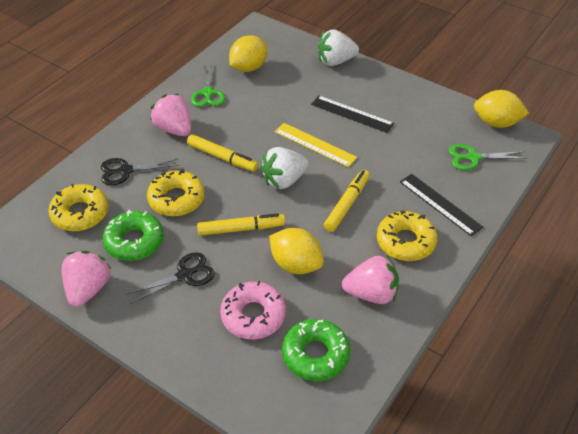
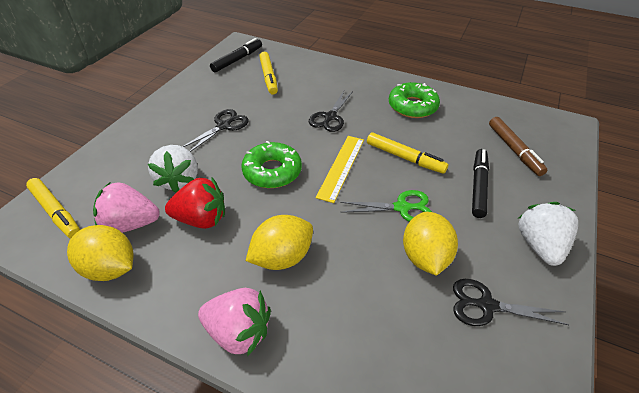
black marker: 0 -> 2
black ruler: 2 -> 0
black scissors: 2 -> 3
brown marker: 0 -> 1
green scissors: 2 -> 1
pink donut: 1 -> 0
pink strawberry: 3 -> 2
red strawberry: 0 -> 1
yellow donut: 3 -> 0

